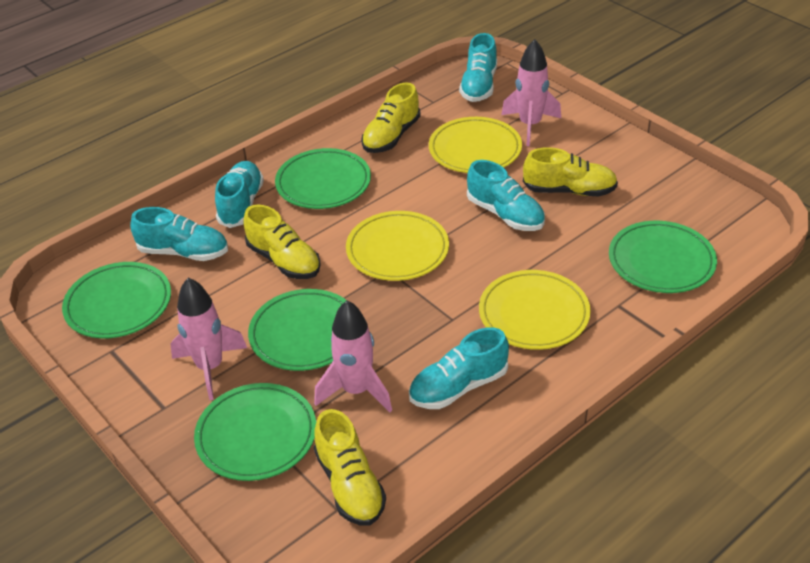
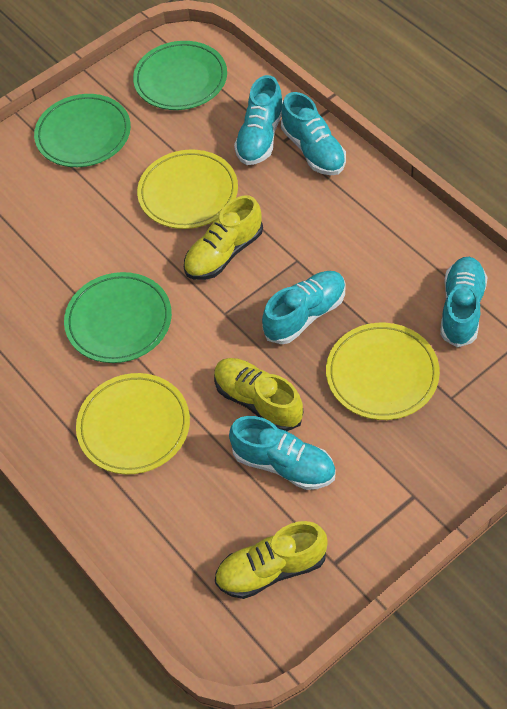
green plate: 5 -> 3
pink rocket: 3 -> 0
yellow shoe: 4 -> 3

